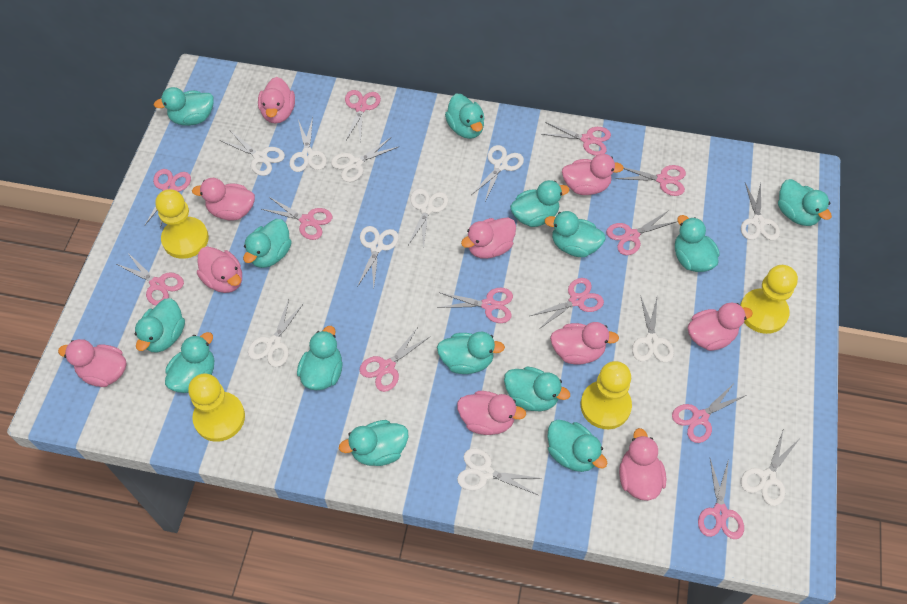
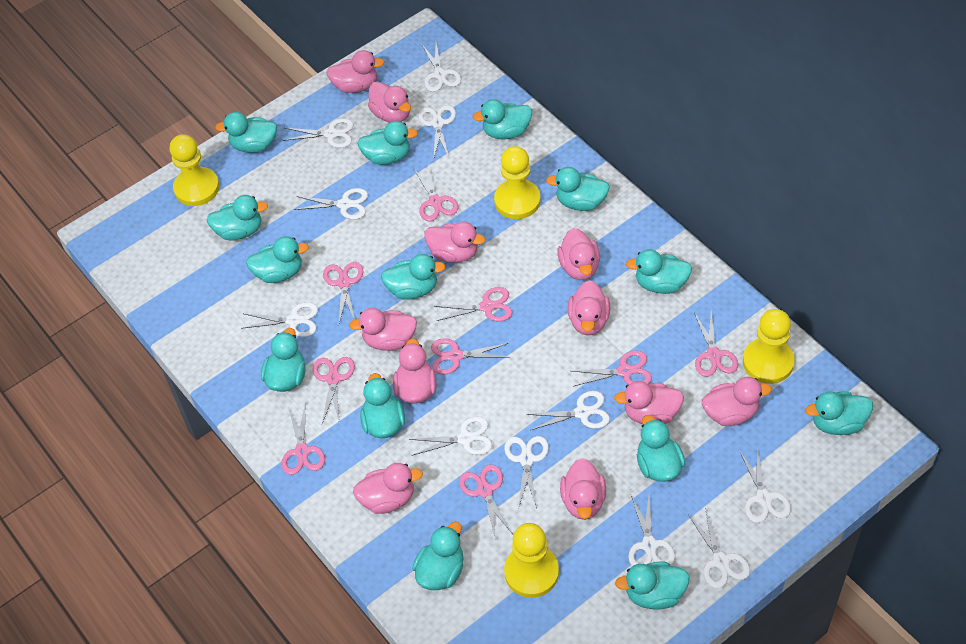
pink duck: 10 -> 11
pink scissors: 12 -> 9

